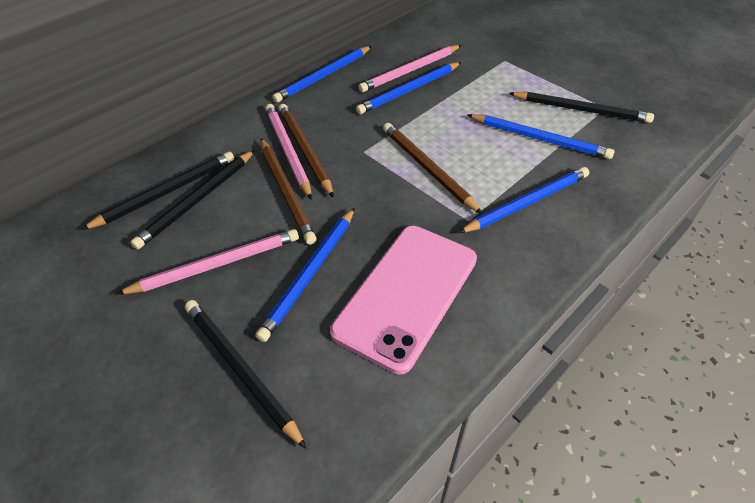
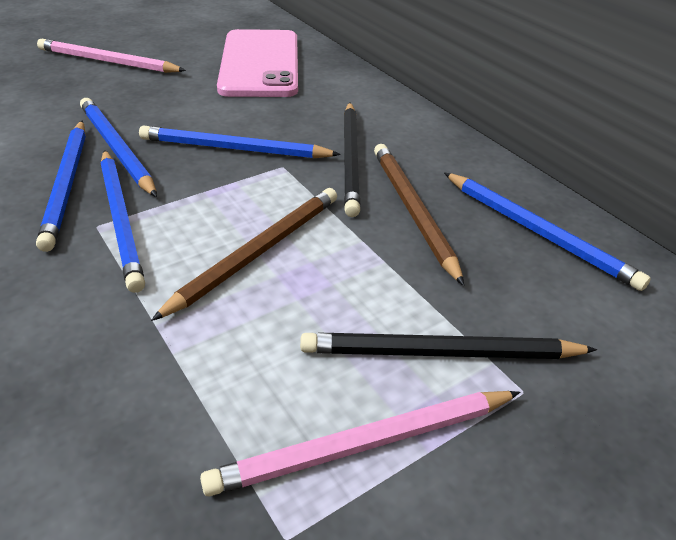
black pencil: 4 -> 2
brown pencil: 3 -> 2
pink pencil: 3 -> 2

